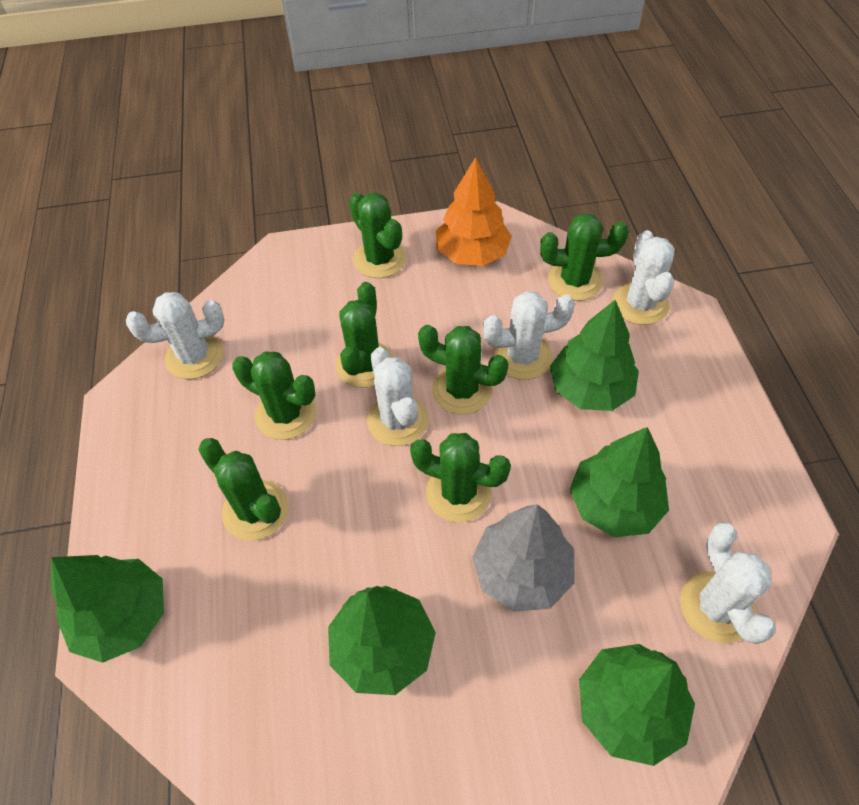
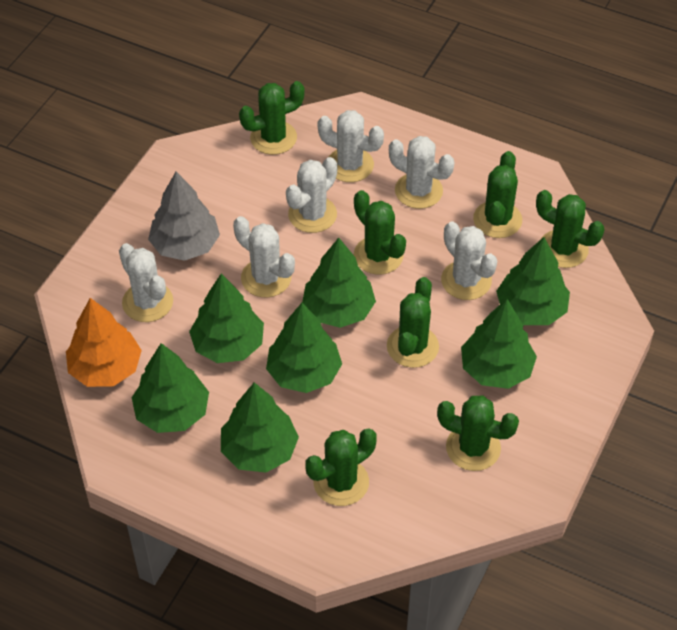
green tree: 5 -> 7
white cactus: 5 -> 6

